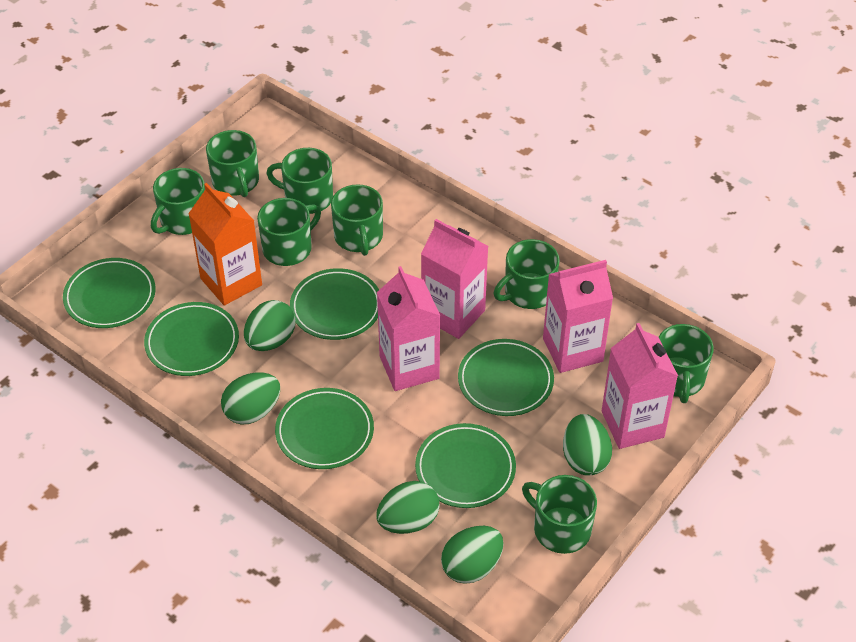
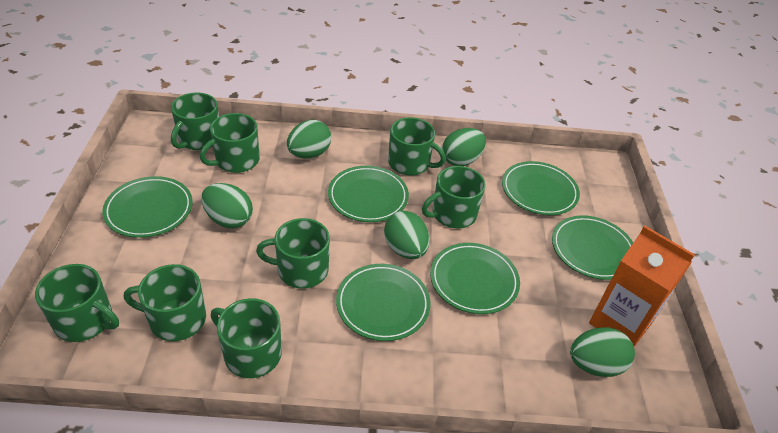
pink carton: 4 -> 0

